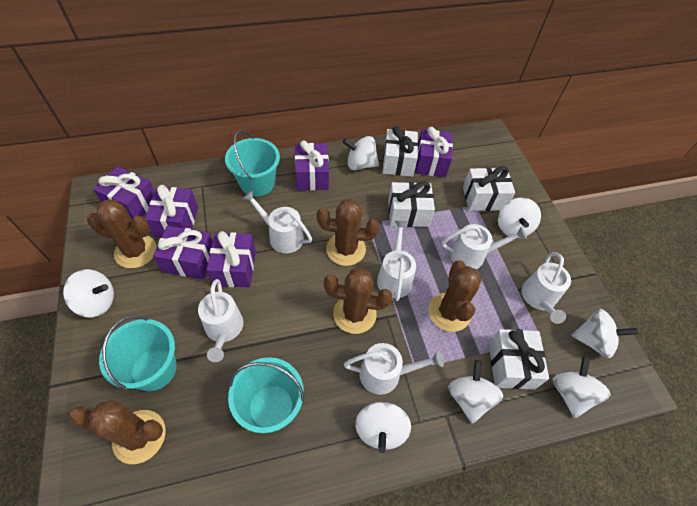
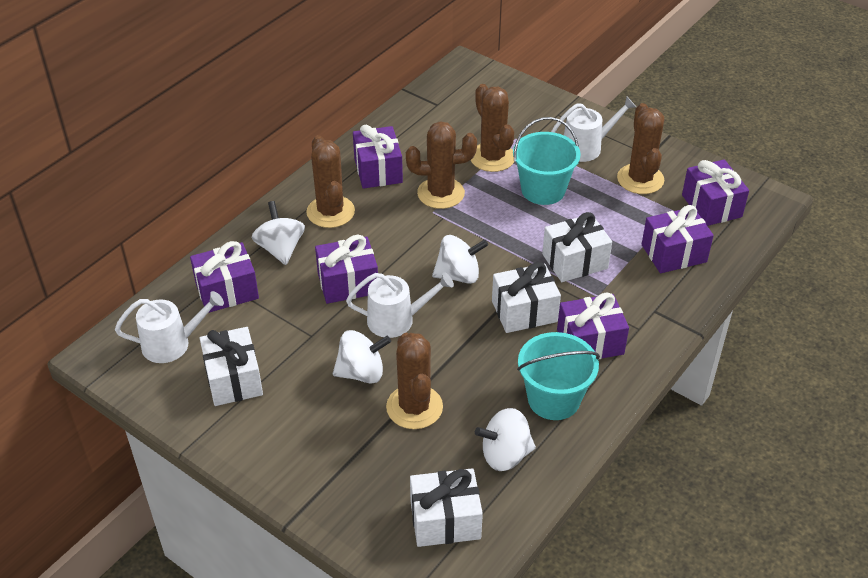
turquoise bucket: 3 -> 2
white spinning top: 7 -> 4
white watering can: 6 -> 3

